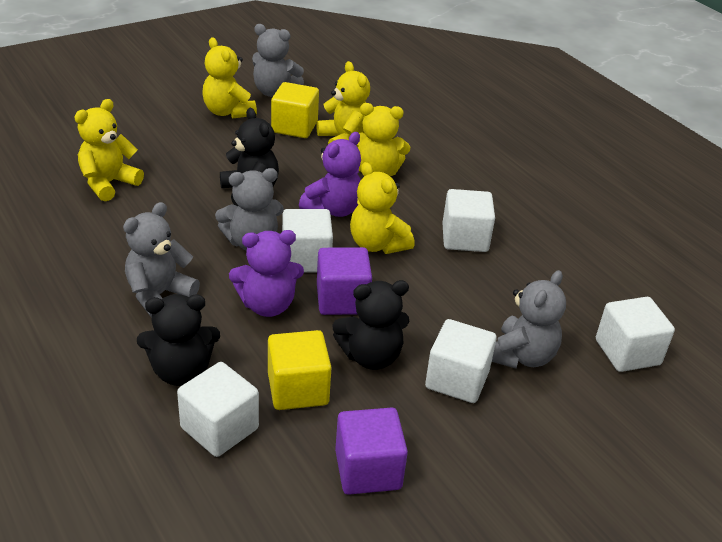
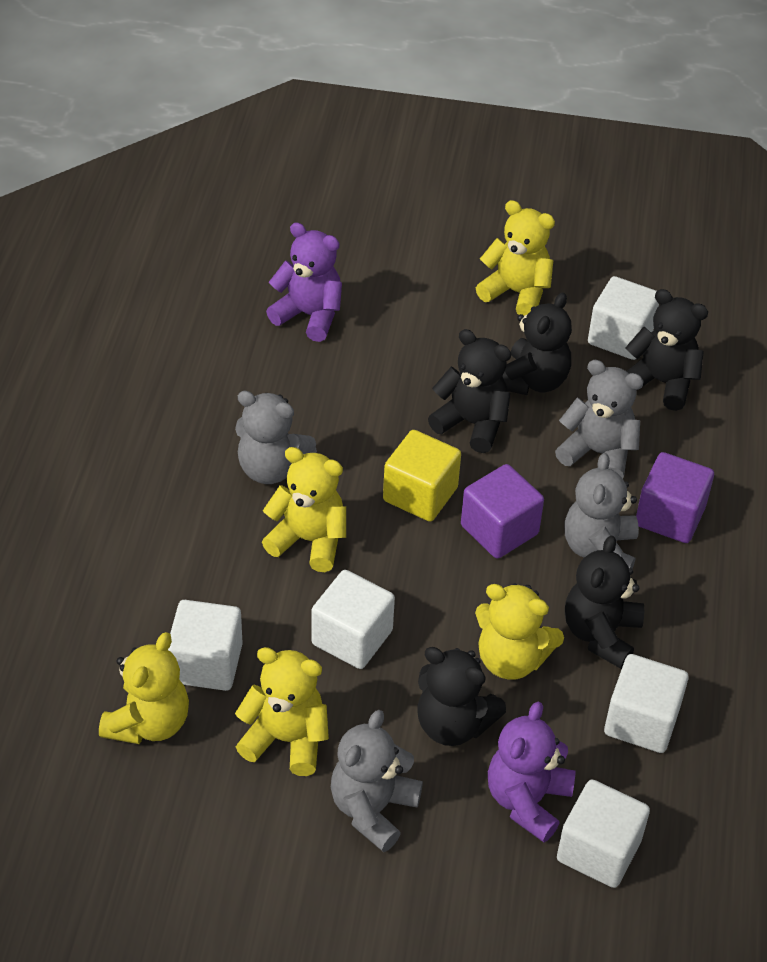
black teddy bear: 3 -> 5
yellow cube: 2 -> 1

